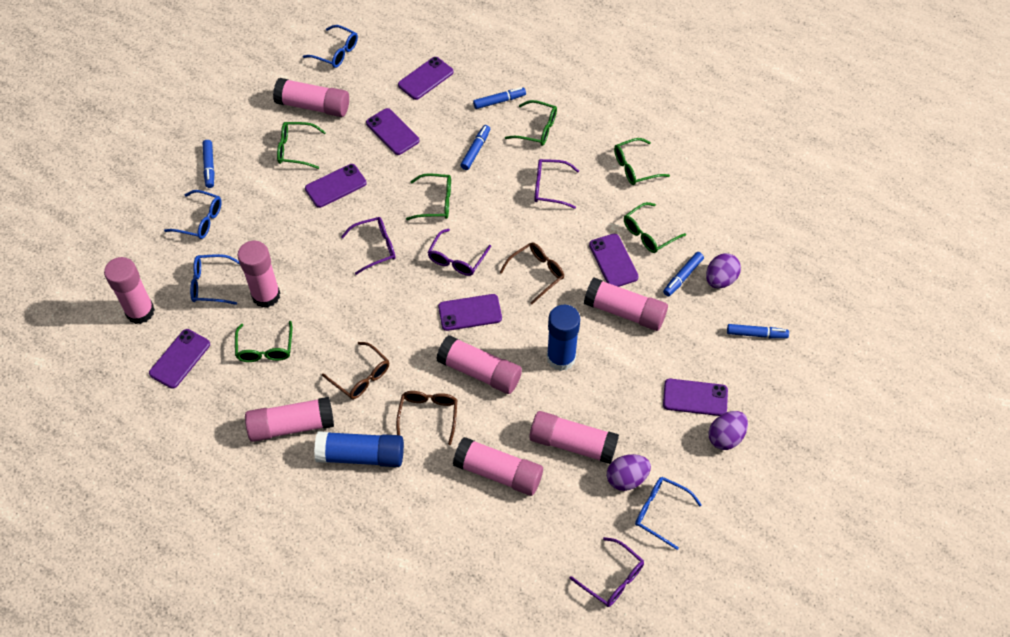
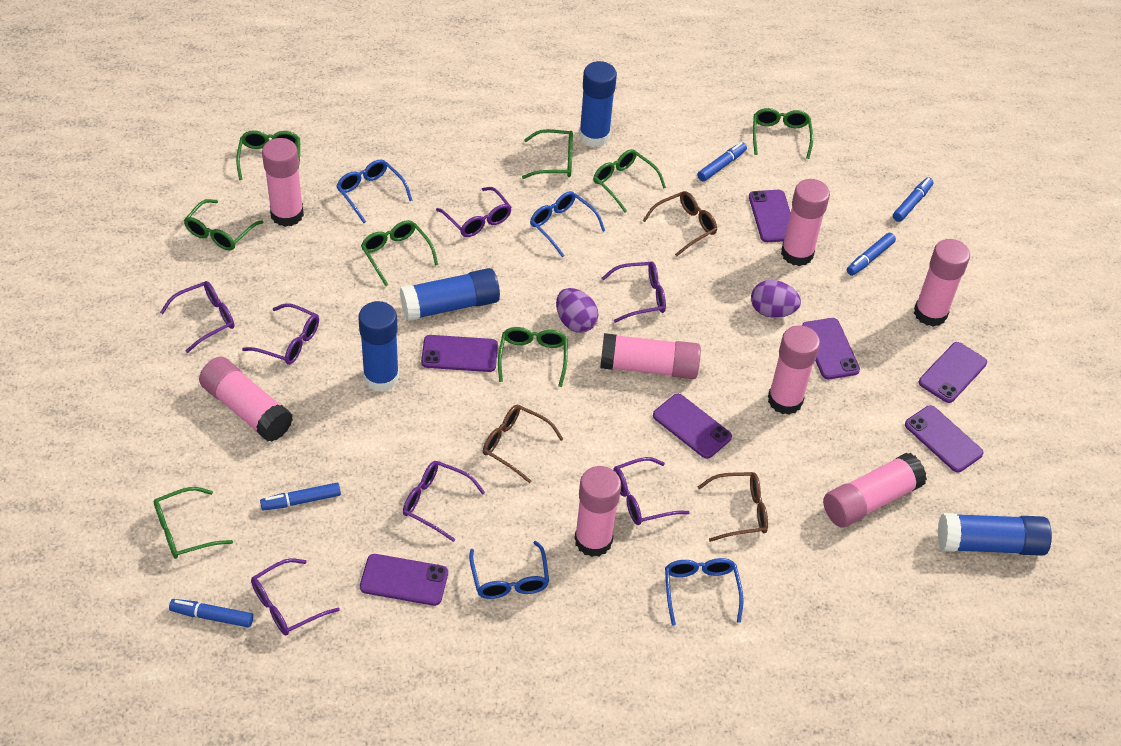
blue glue stick: 2 -> 4
green glasses: 6 -> 8
purple egg: 3 -> 2
purple glasses: 4 -> 7

